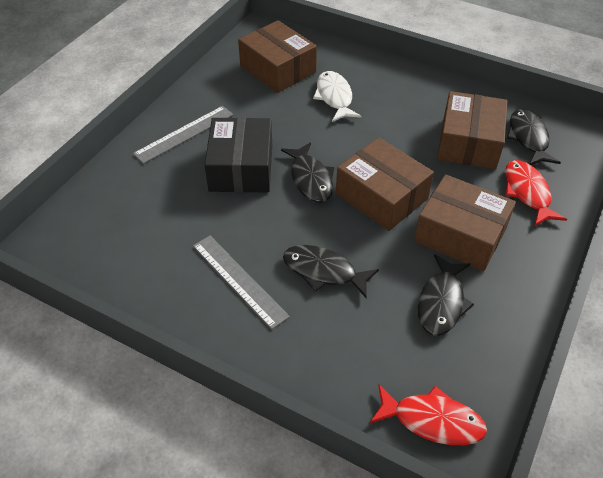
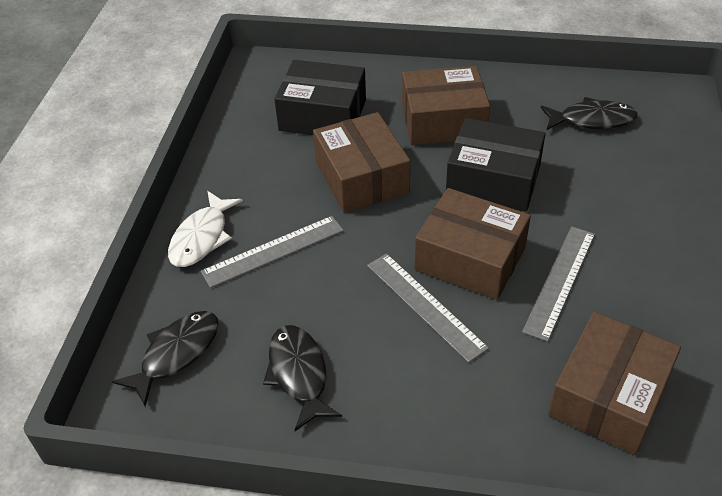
black box: 1 -> 2
black fish: 4 -> 3
grey ruler: 2 -> 3
red fish: 2 -> 0

